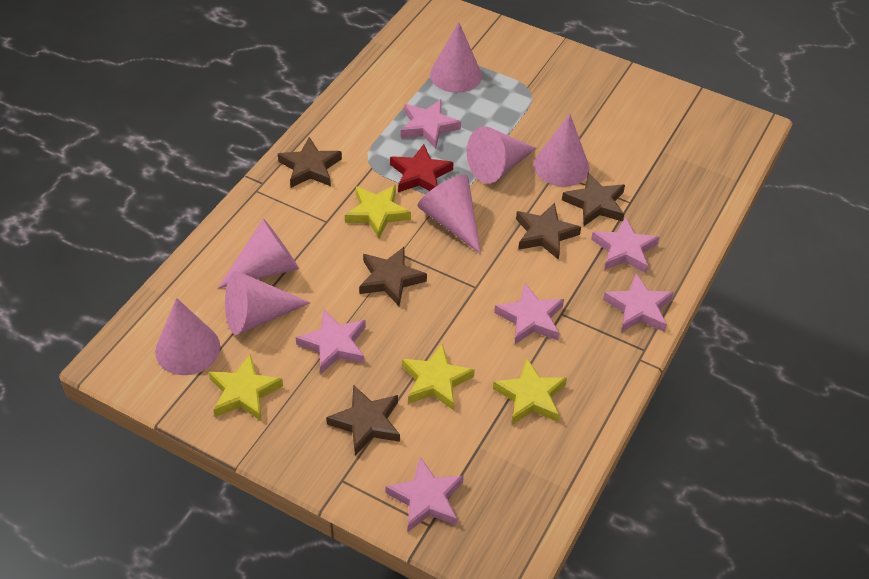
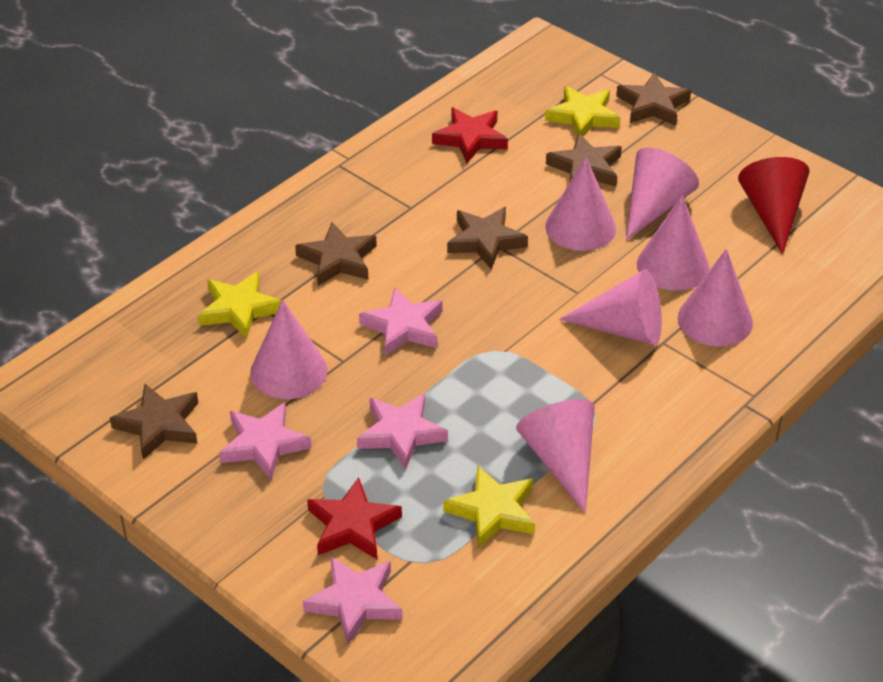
pink star: 6 -> 4
red cone: 0 -> 1
red star: 1 -> 2
yellow star: 4 -> 3

